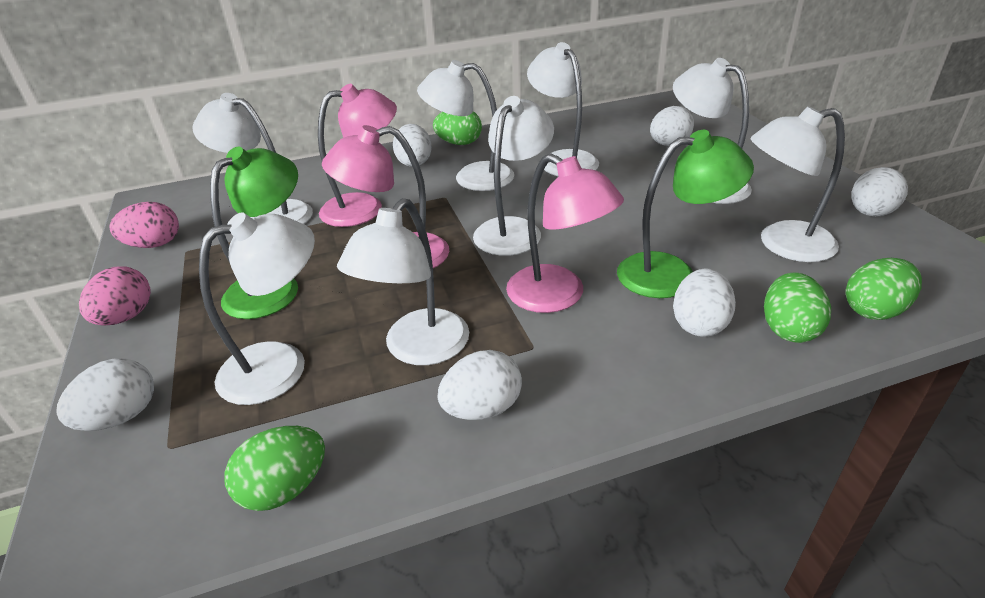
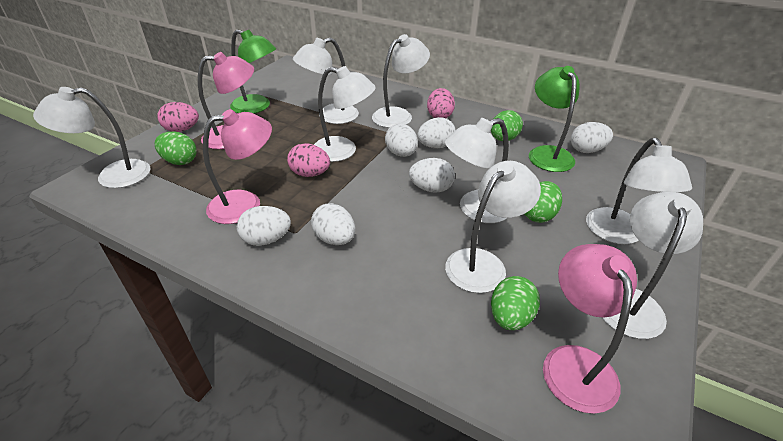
pink egg: 2 -> 3

